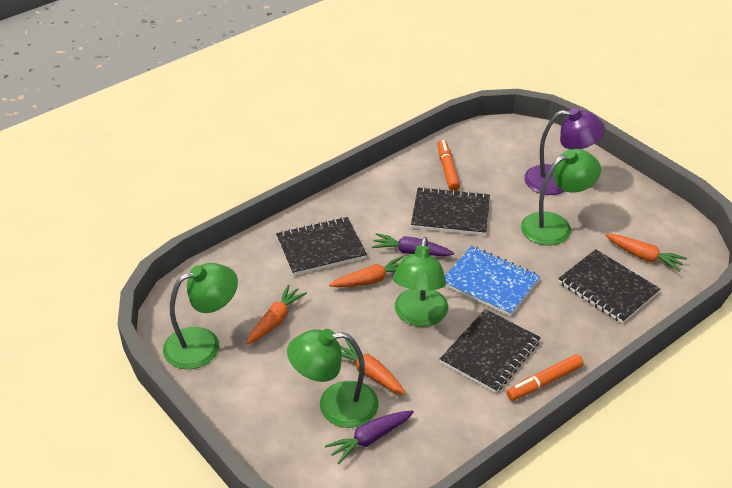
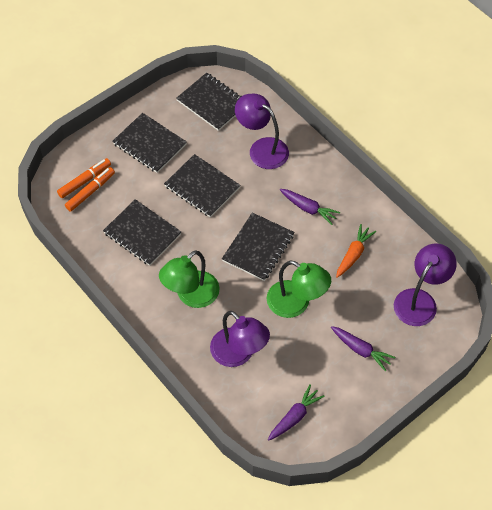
black notebook: 4 -> 5
blue notebook: 1 -> 0
green lamp: 4 -> 2
orange carrot: 4 -> 1
purple carrot: 2 -> 3
purple lamp: 1 -> 3

